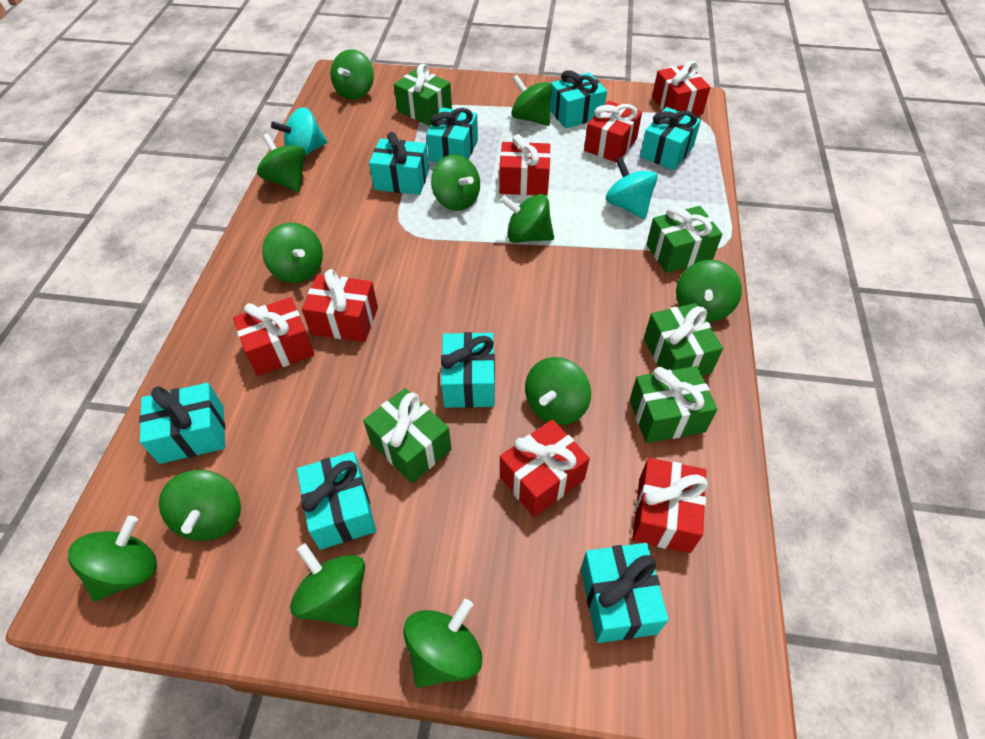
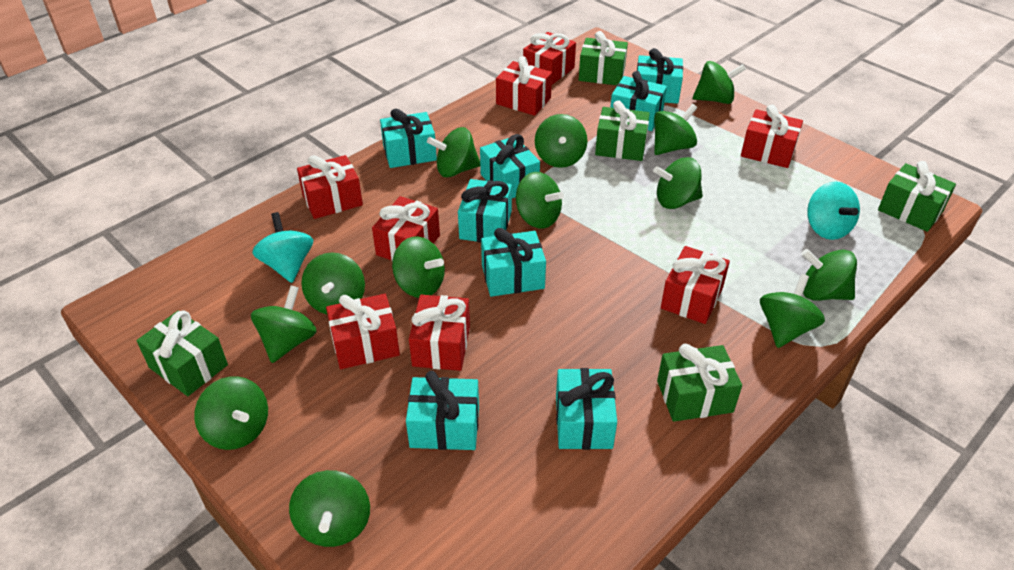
green spinning top: 12 -> 13
red gift: 7 -> 8

